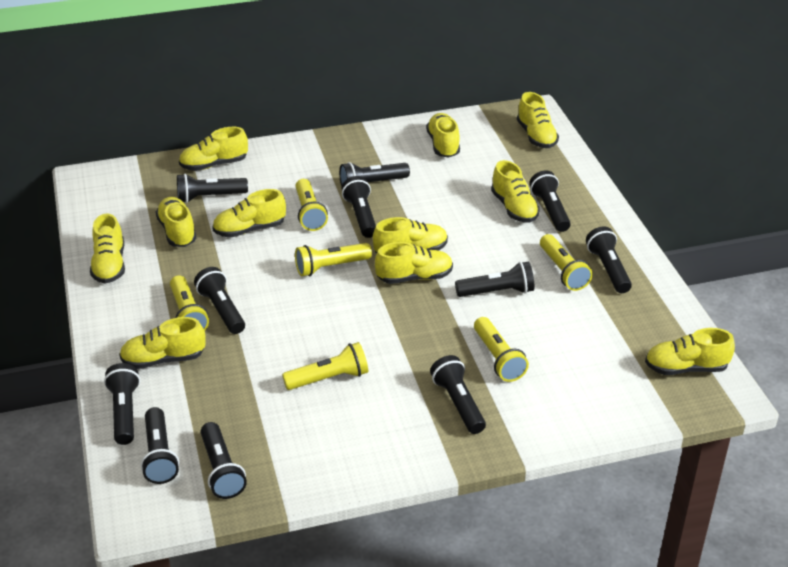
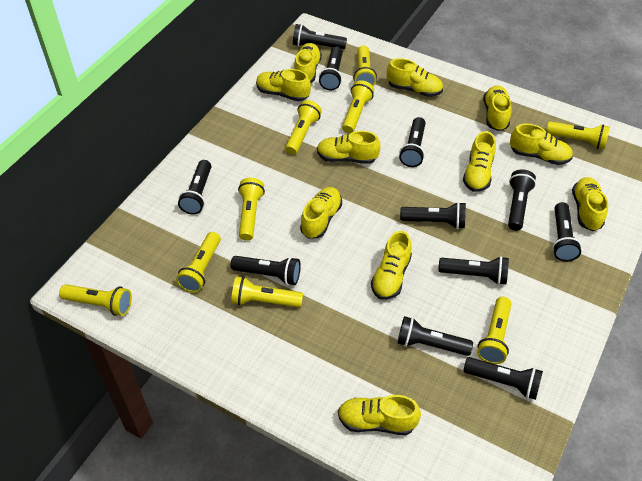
yellow flashlight: 6 -> 9

